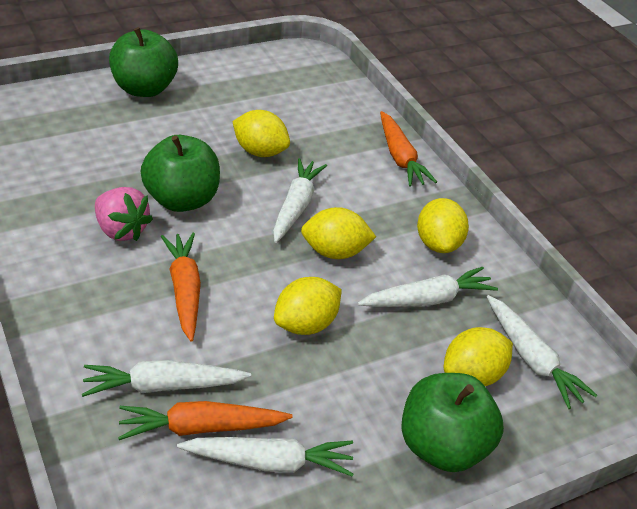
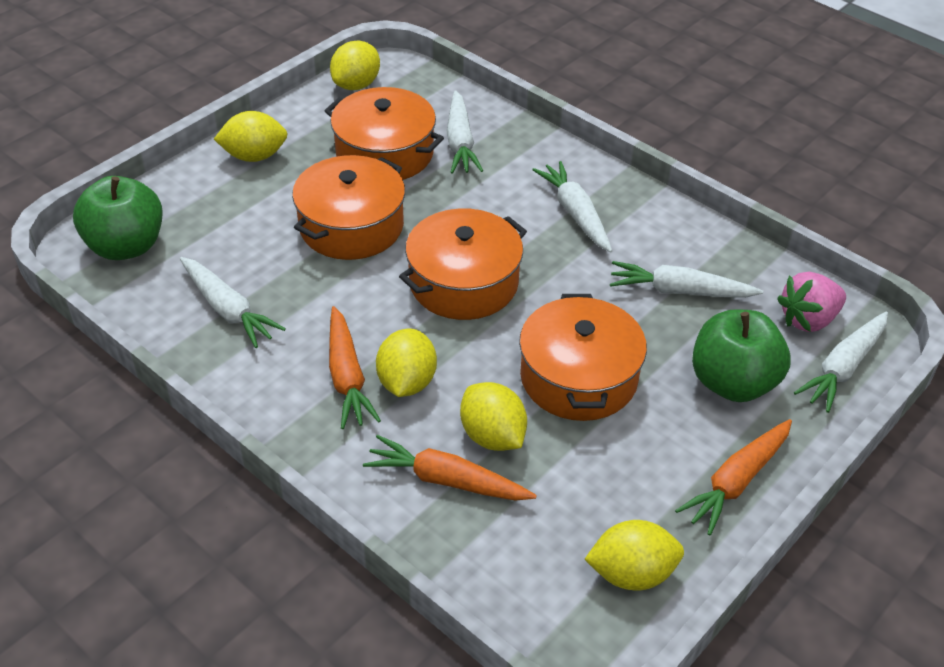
green apple: 3 -> 2
orange pot: 0 -> 4

